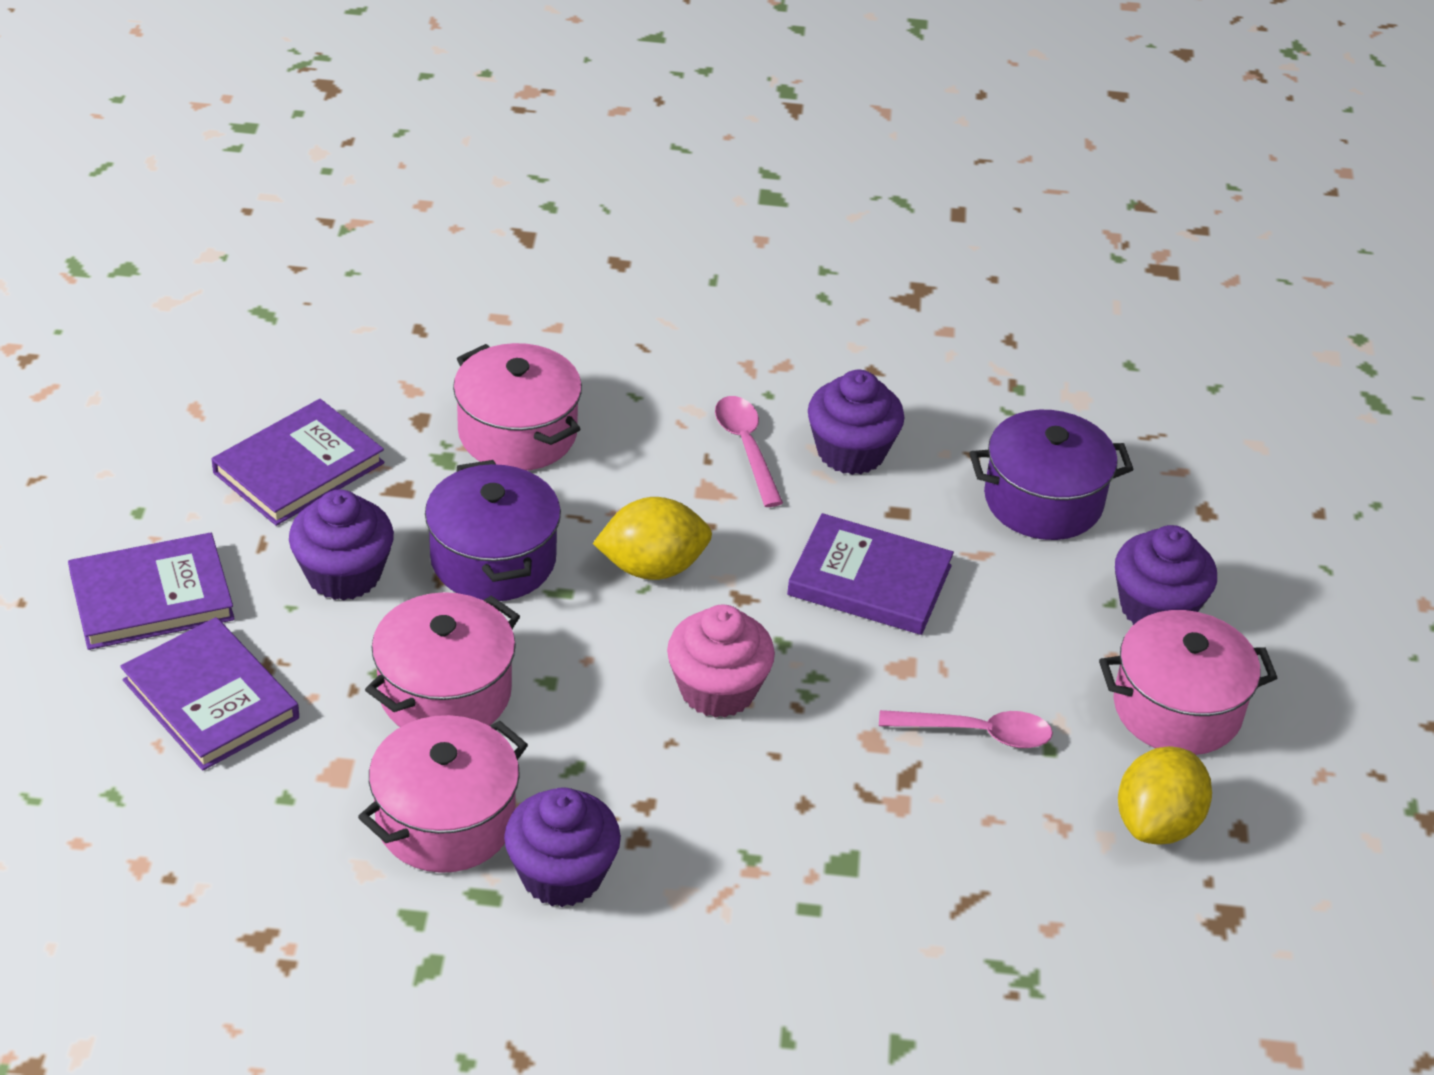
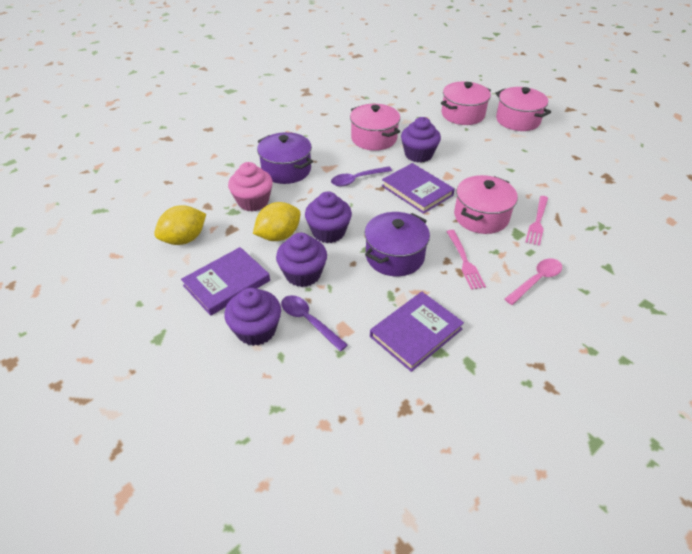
pink fork: 0 -> 2
pink spoon: 2 -> 1
purple book: 4 -> 3
purple spoon: 0 -> 2

